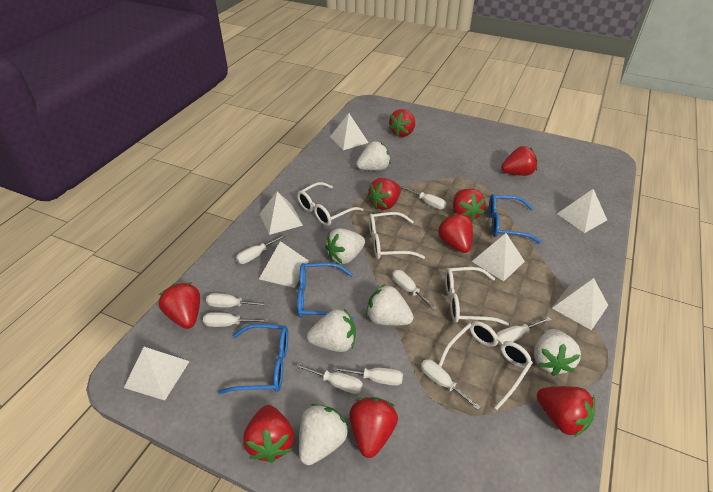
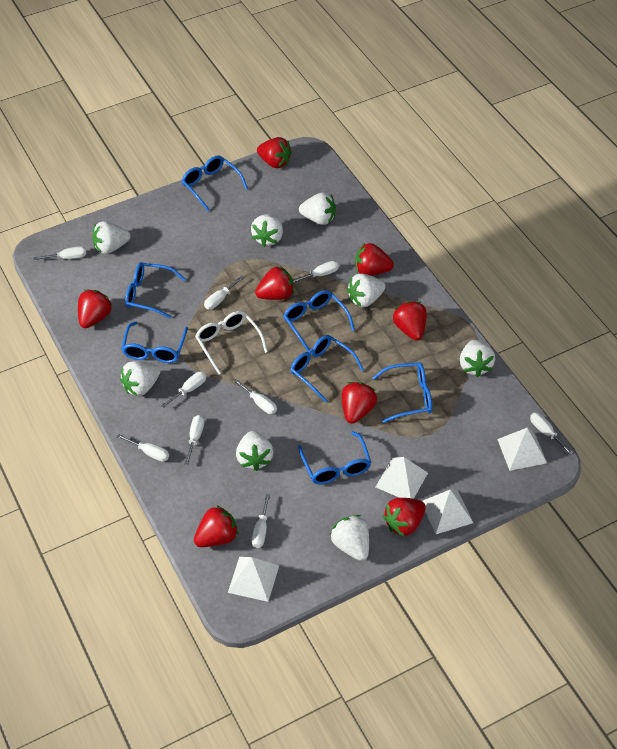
blue glasses: 3 -> 7
red strawberry: 9 -> 8
white glasses: 4 -> 1
white pyramid: 7 -> 4
white strawberry: 6 -> 8

